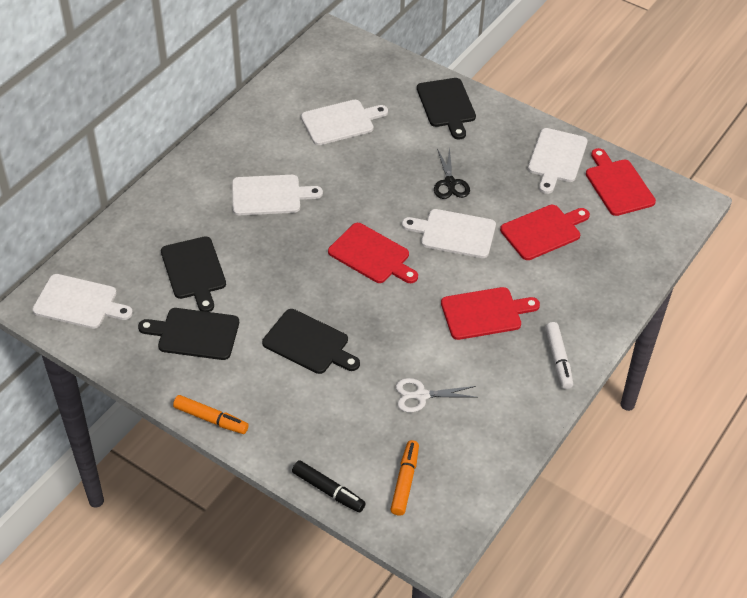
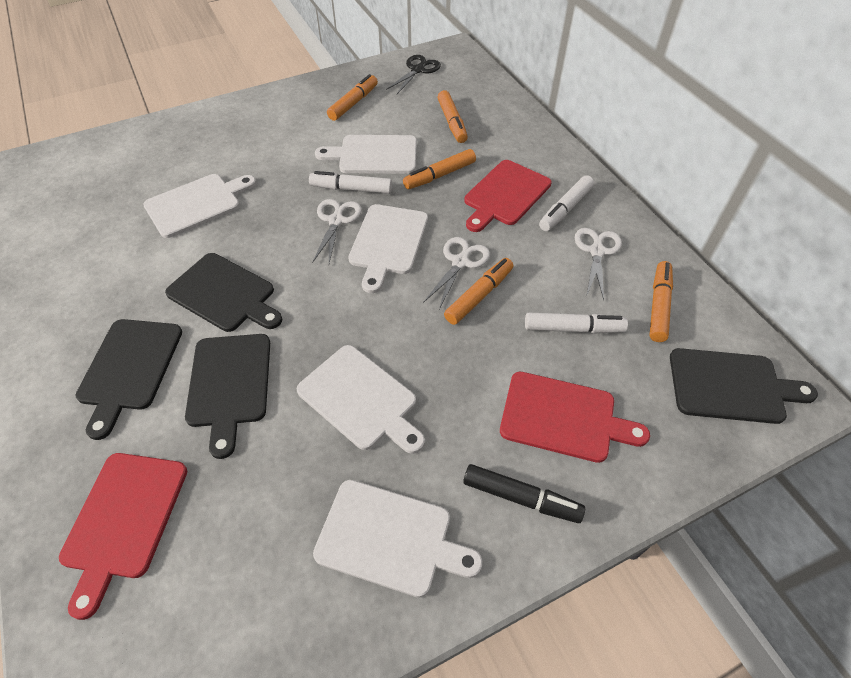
orange marker: 2 -> 5
red cutting board: 4 -> 3
white marker: 1 -> 3
white scissors: 1 -> 3

